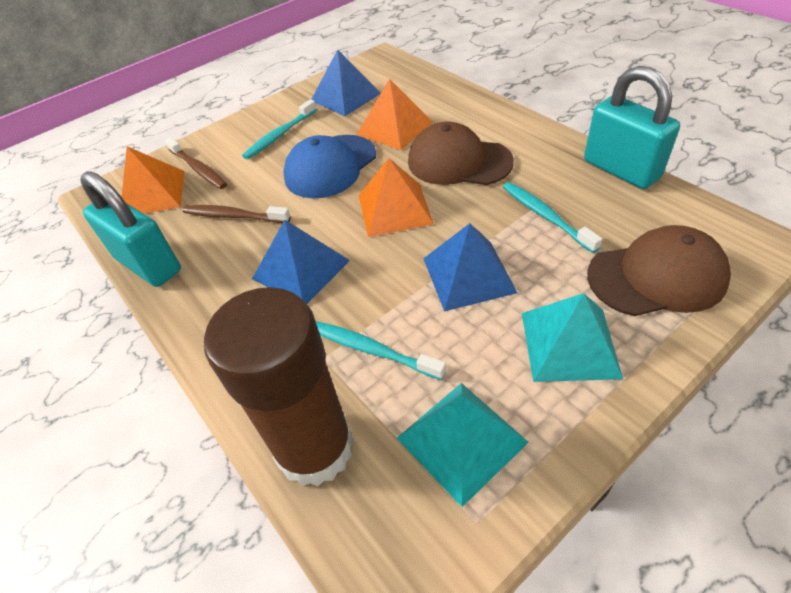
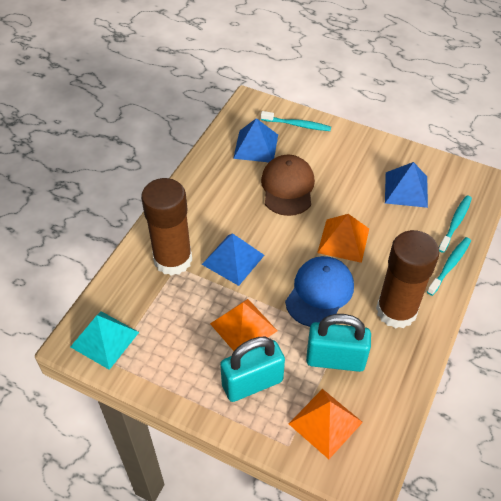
brown cap: 2 -> 1
brown glue stick: 1 -> 2
brown toothbrush: 2 -> 0
turquoise pyramid: 2 -> 1

